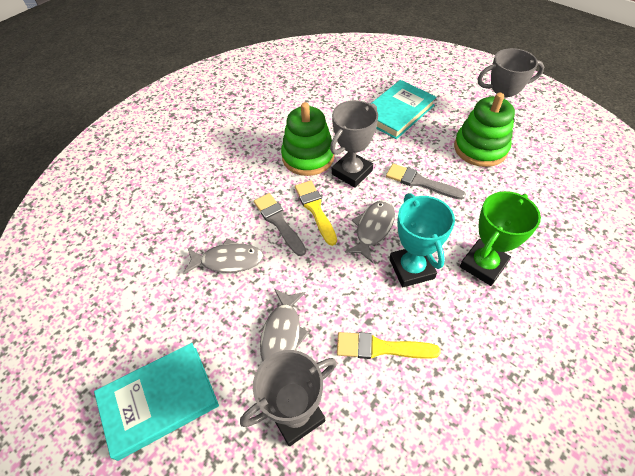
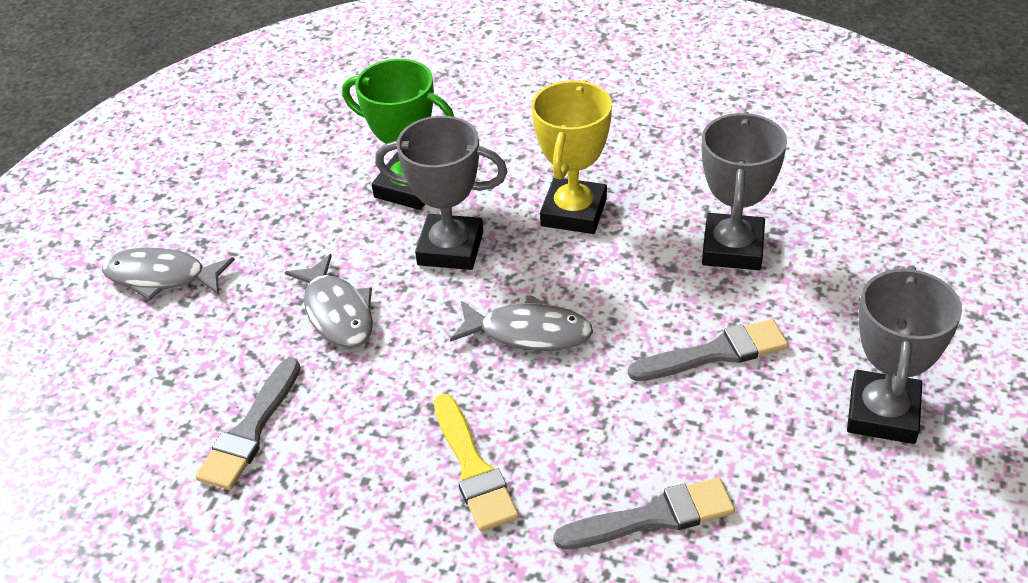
green stacking toy: 2 -> 0
grey brush: 2 -> 3
turquoise book: 2 -> 0
turquoise trophy: 1 -> 0
yellow brush: 2 -> 1
yellow trophy: 0 -> 1

